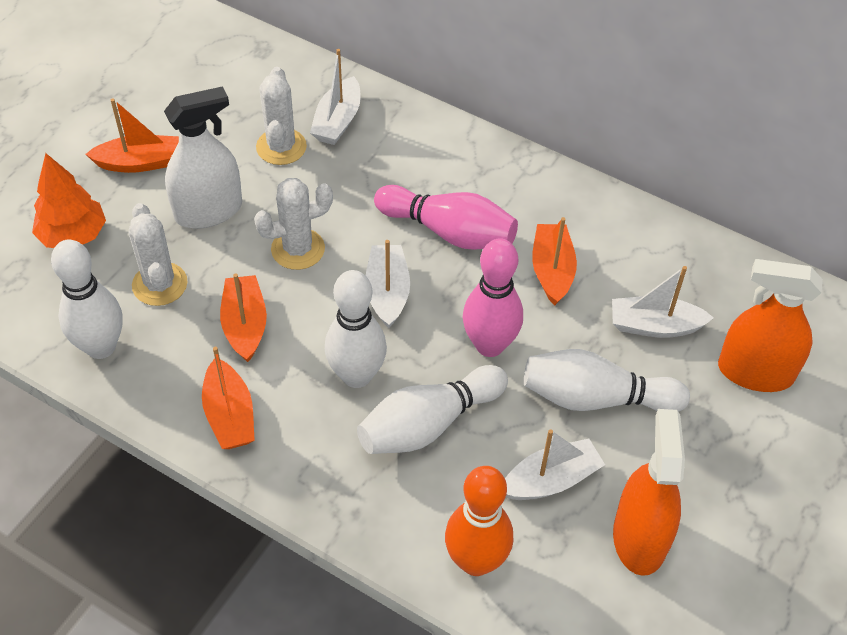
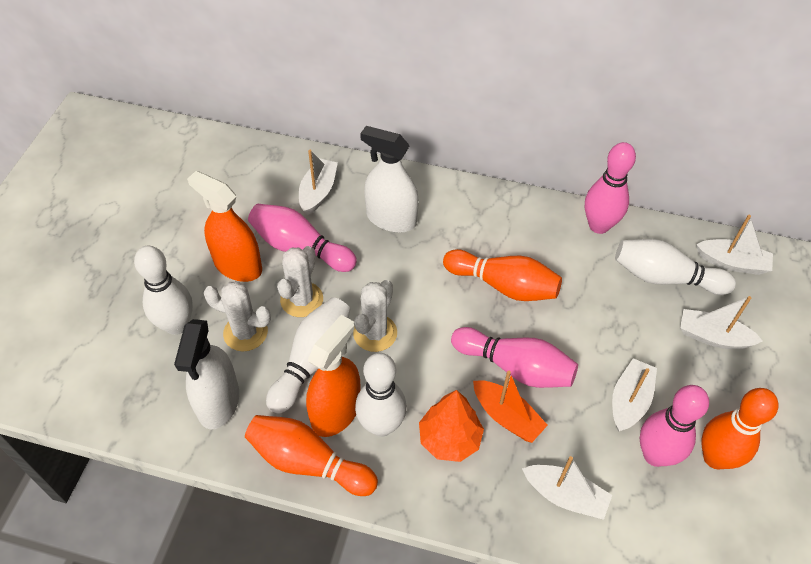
orange boat: 4 -> 1
orange bowling pin: 1 -> 3
pink bowling pin: 2 -> 4
white boat: 4 -> 5
white spray bottle: 1 -> 2

